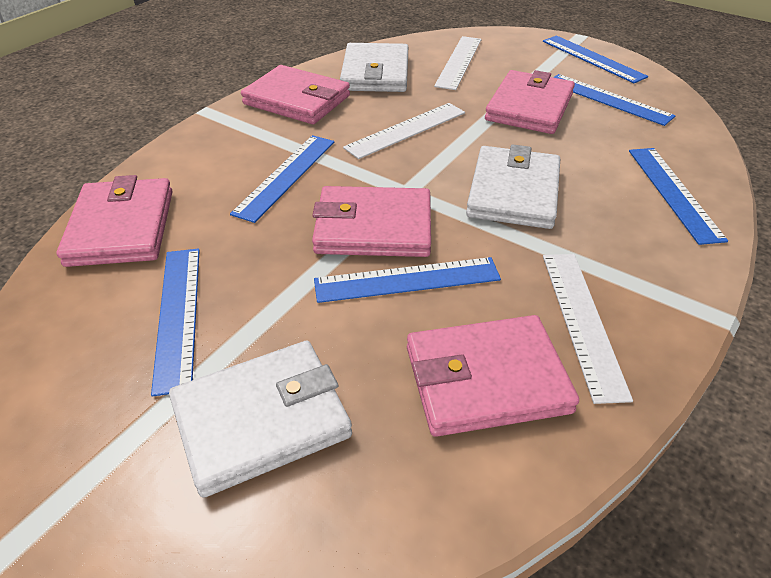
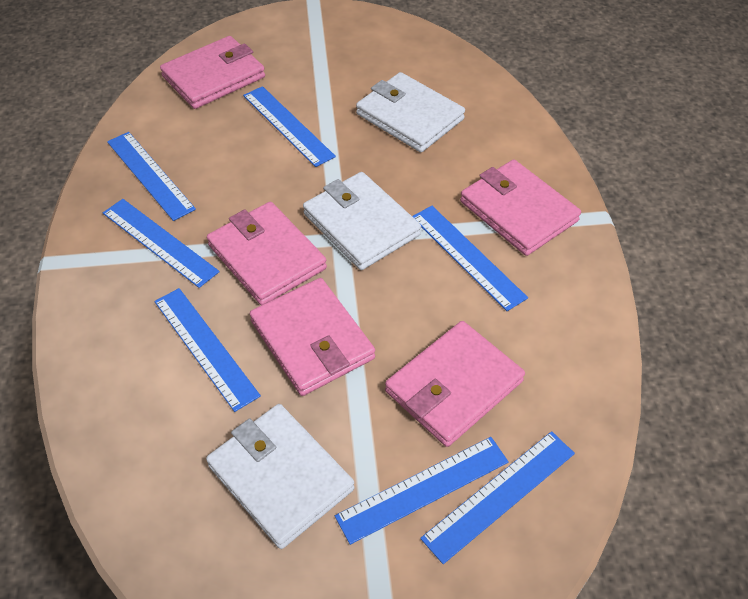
blue ruler: 6 -> 7
white ruler: 3 -> 0

